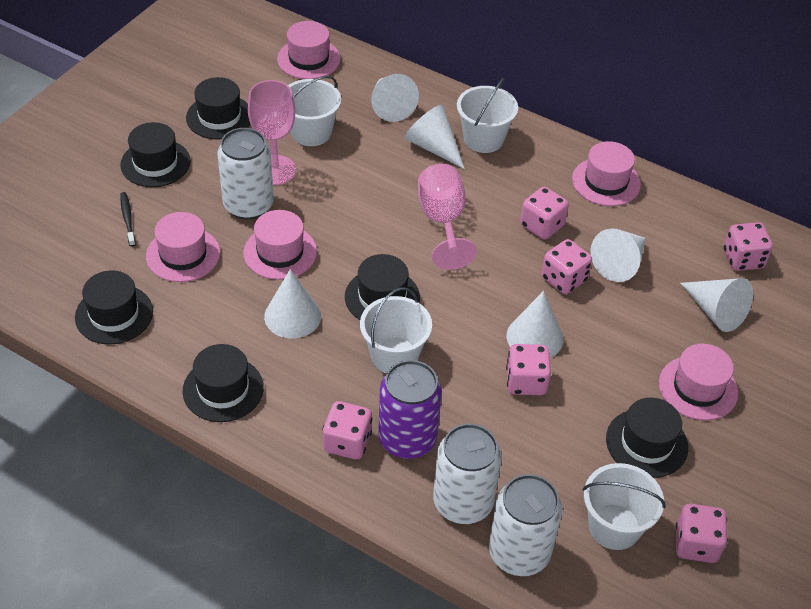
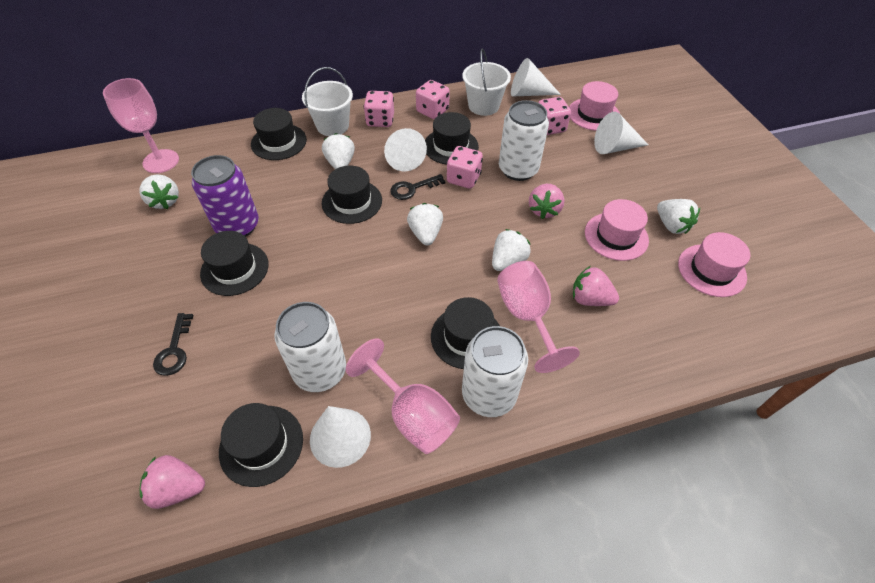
black key: 0 -> 2
black toothbrush: 1 -> 0
pink dice: 6 -> 4
pink goblet: 2 -> 3
pink hat: 5 -> 3
pink strawberry: 0 -> 3
white bucket: 4 -> 2
white cone: 6 -> 4
white strawberry: 0 -> 5

